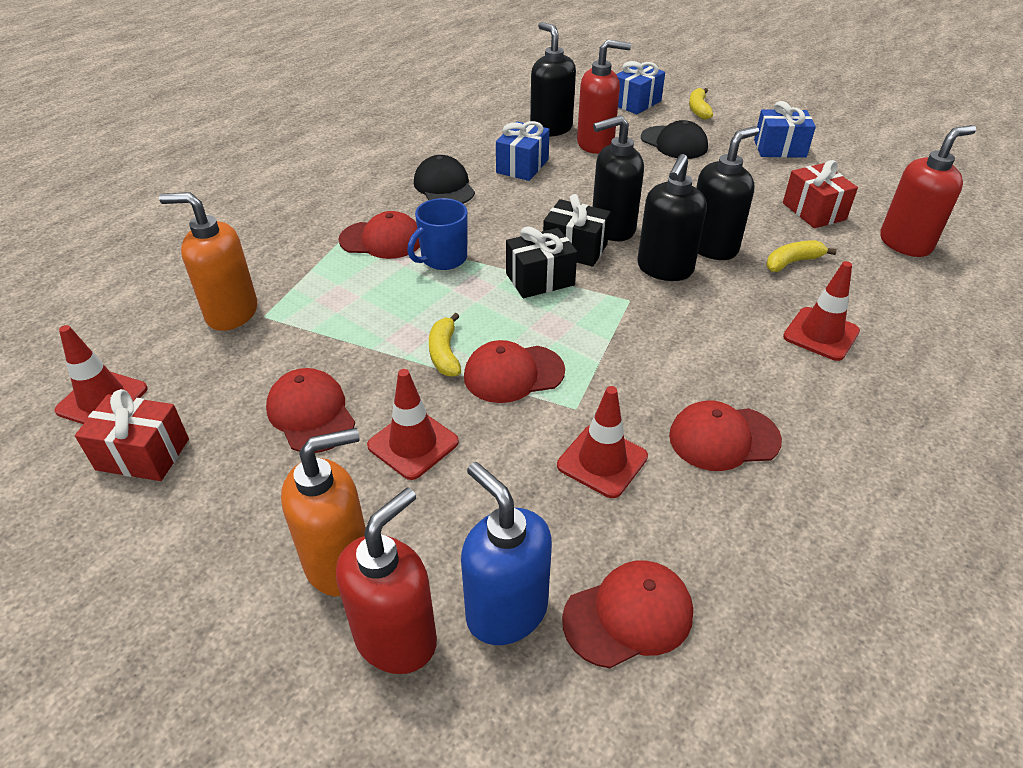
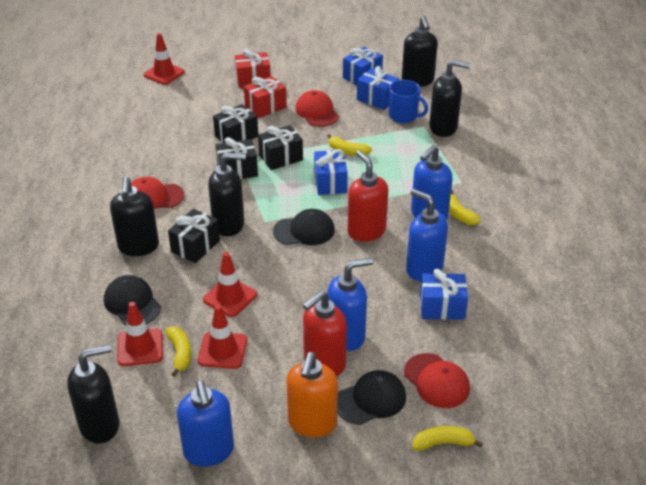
black cap: 2 -> 3
black gift: 2 -> 4
black soap dispenser: 4 -> 5
blue gift: 3 -> 4
blue soap dispenser: 1 -> 4
orange soap dispenser: 2 -> 1
red cap: 5 -> 3
red soap dispenser: 3 -> 2
yellow banana: 3 -> 4

